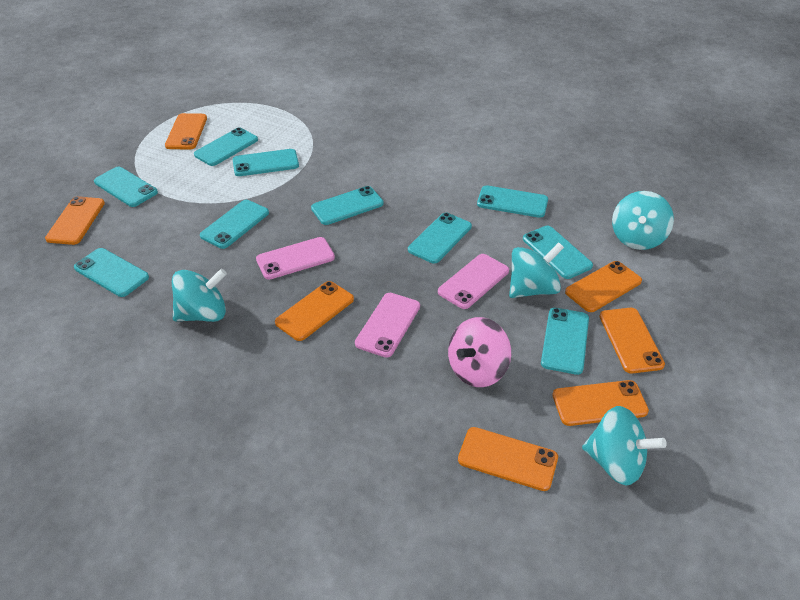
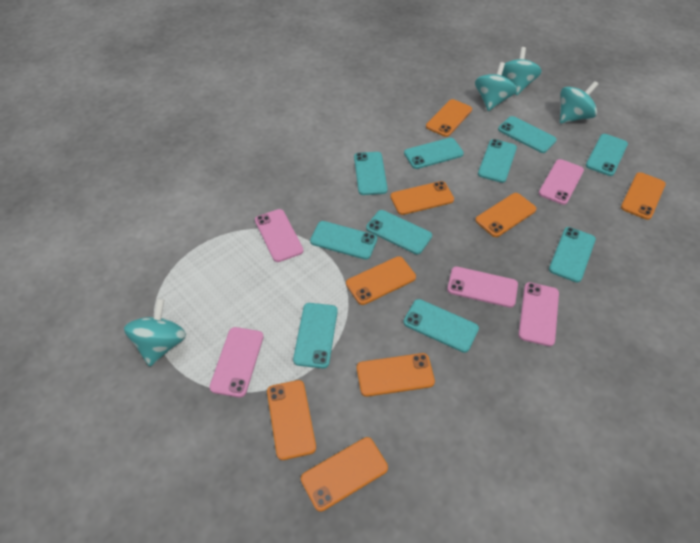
orange phone: 7 -> 8
pink phone: 3 -> 5
pink spinning top: 1 -> 0

